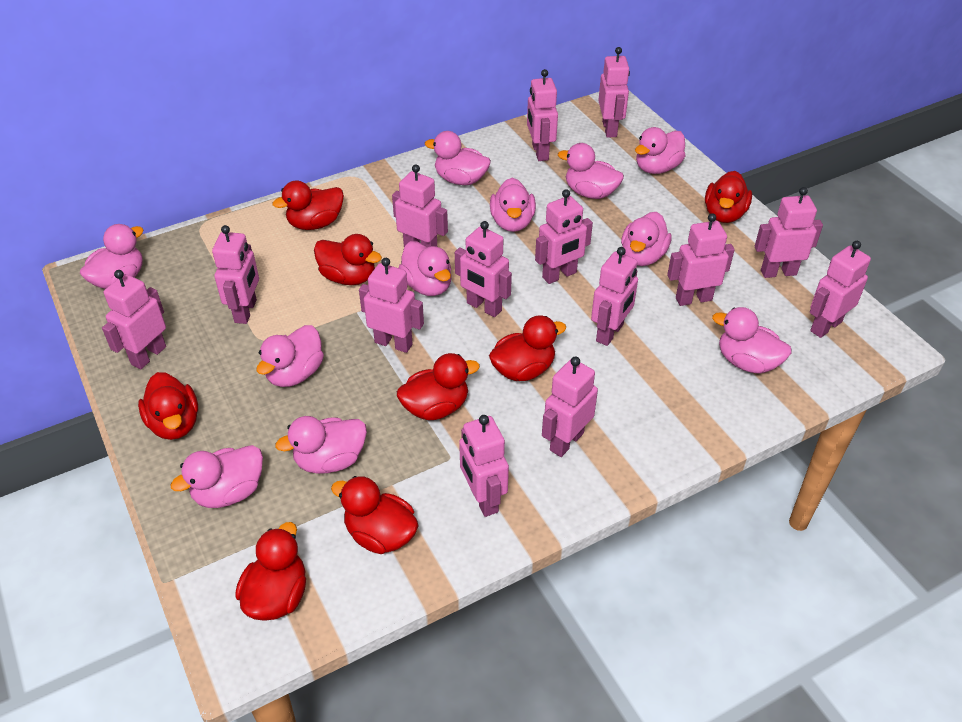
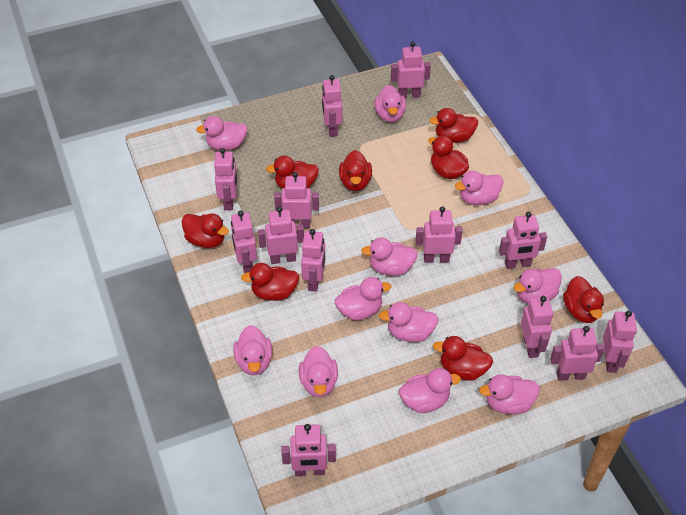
pink robot: 14 -> 13

